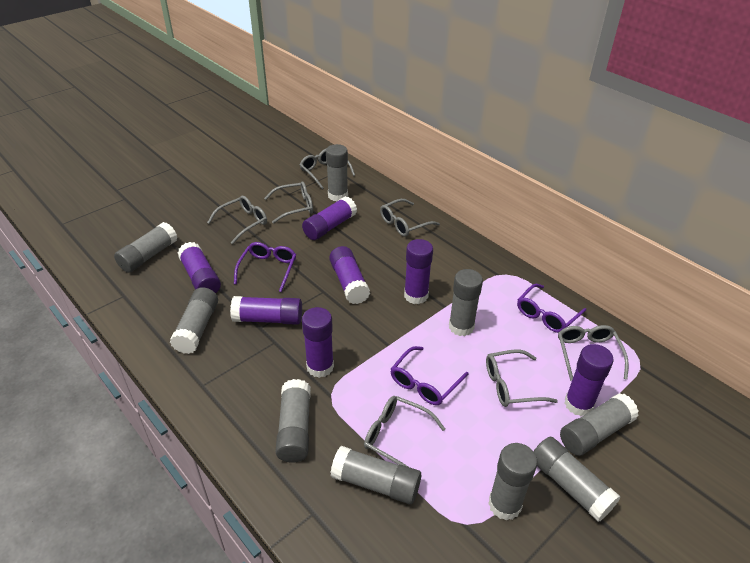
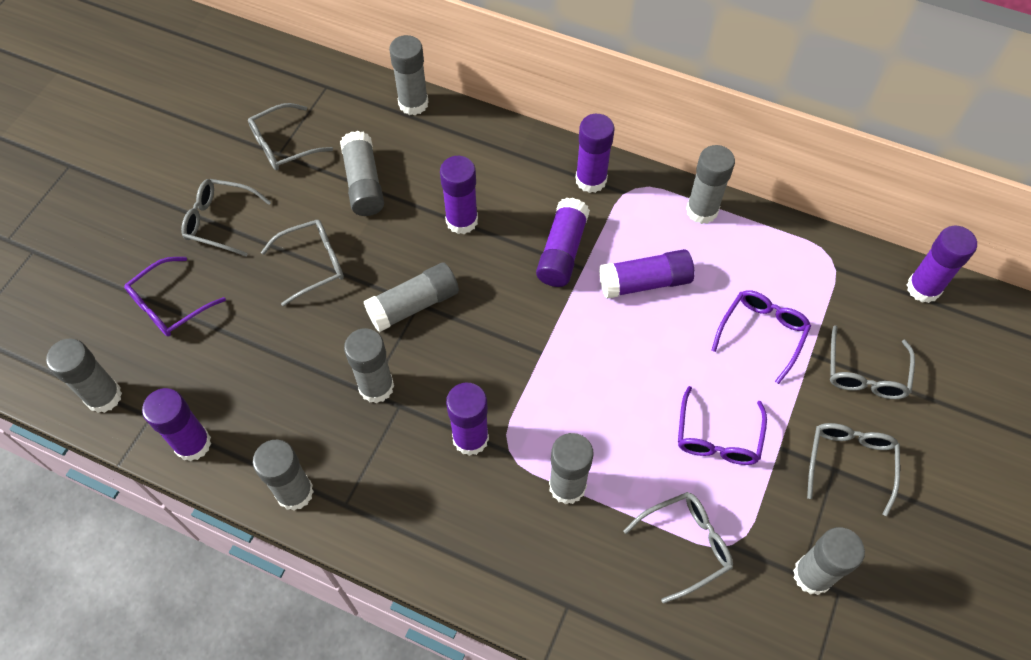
grey glasses: 7 -> 6

